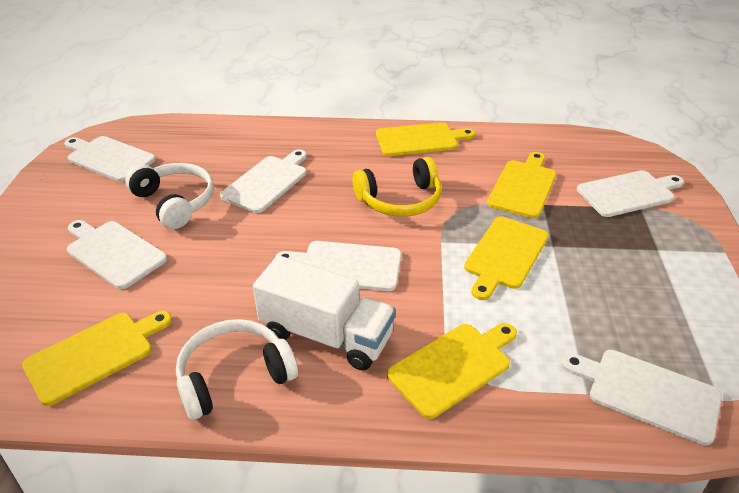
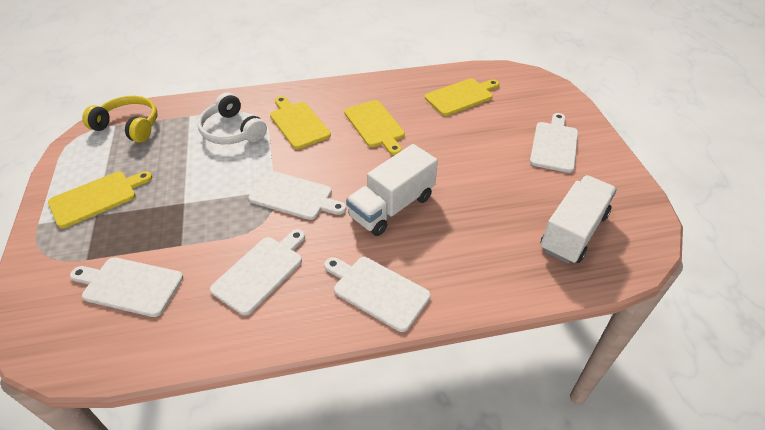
white cutting board: 6 -> 5
white headphones: 2 -> 1
white truck: 1 -> 2
yellow cutting board: 5 -> 4

